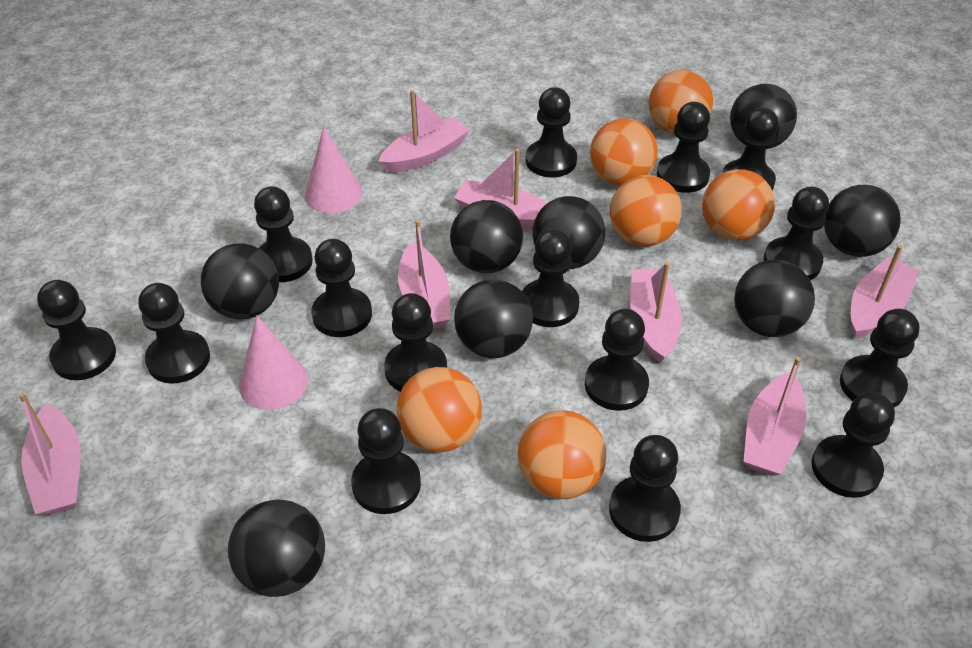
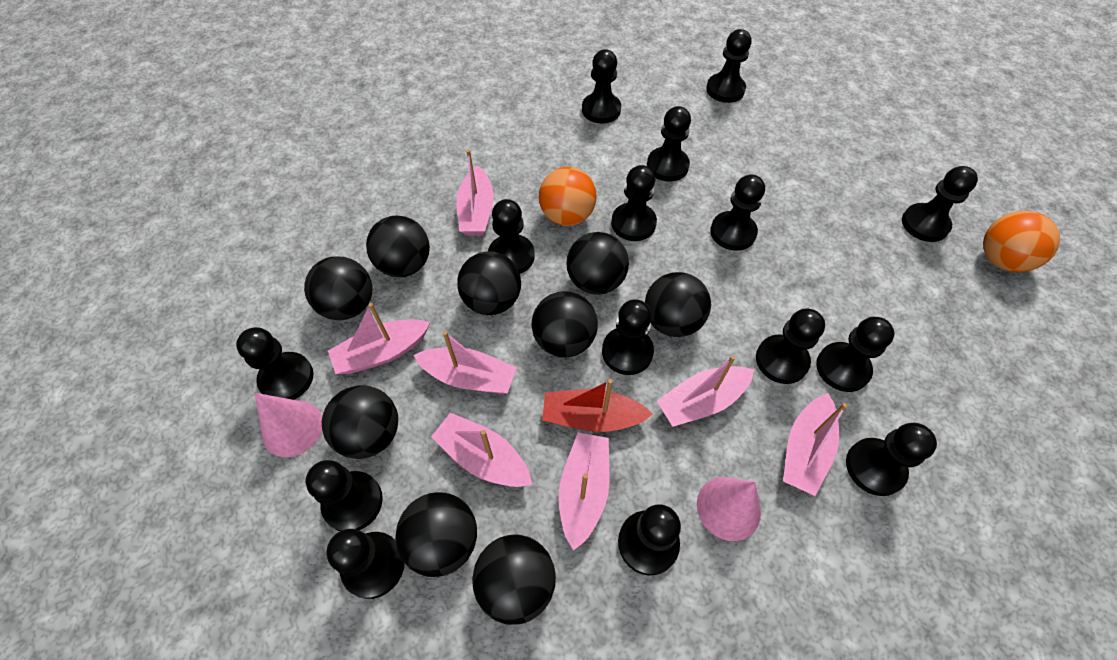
black ball: 8 -> 9
orange ball: 6 -> 2
red boat: 0 -> 1

